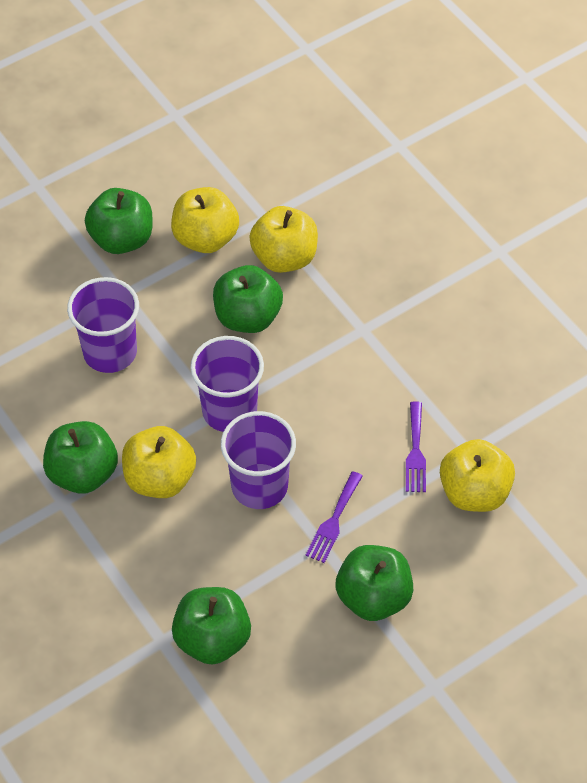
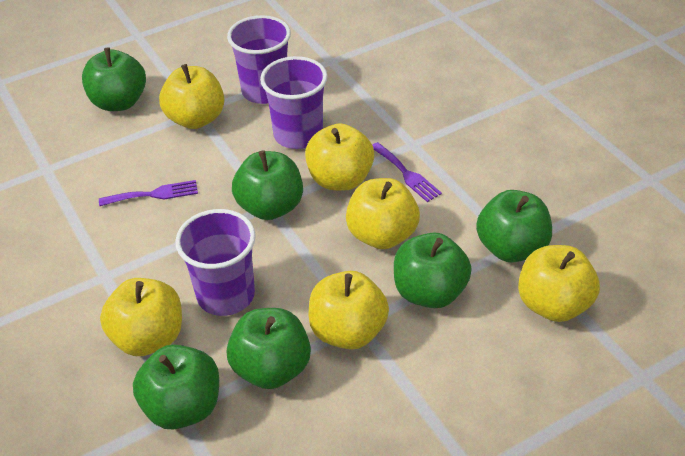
green apple: 5 -> 6
yellow apple: 4 -> 6

